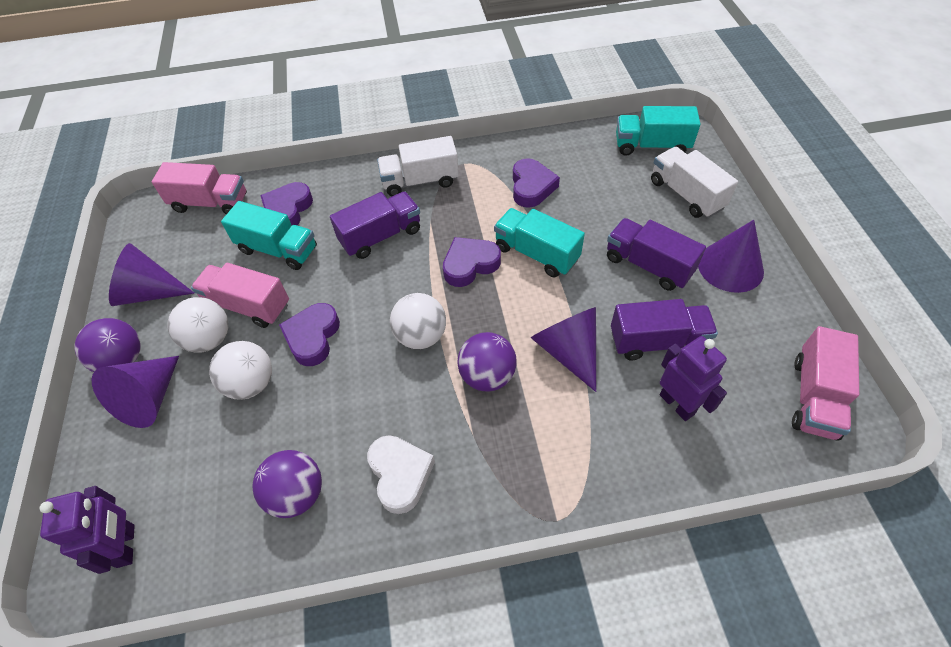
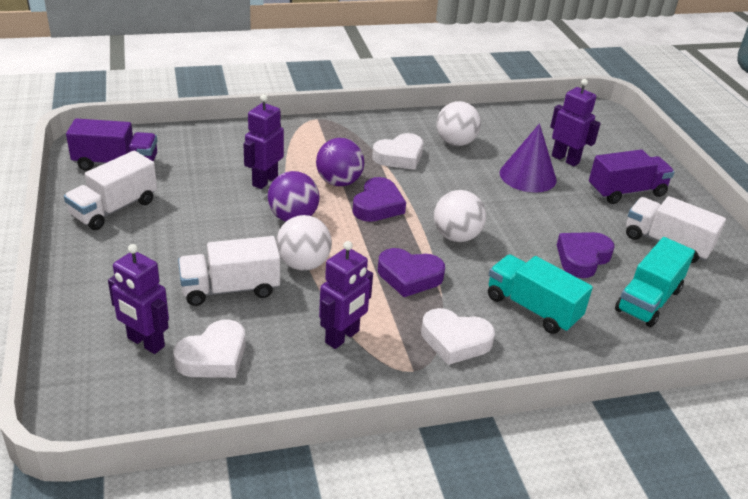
pink truck: 3 -> 0
purple ball: 3 -> 2
purple cone: 4 -> 1
purple heart: 4 -> 3
purple robot: 2 -> 4
purple truck: 3 -> 2
turquoise truck: 3 -> 2
white heart: 1 -> 3
white truck: 2 -> 3

